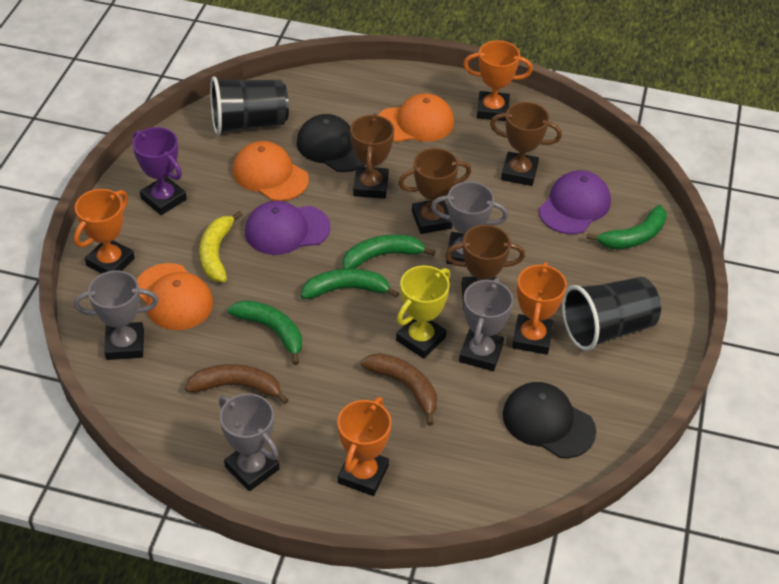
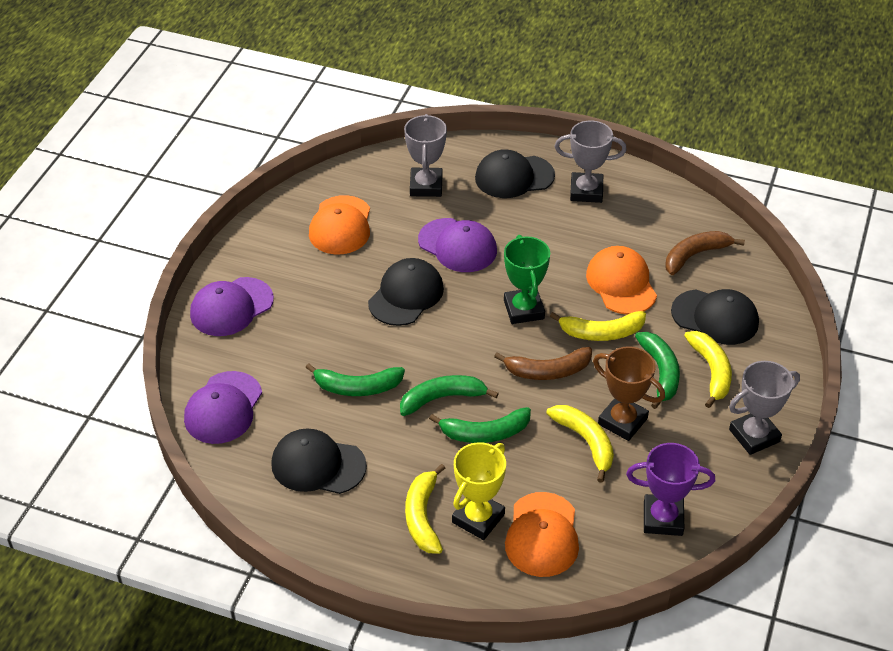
black cap: 2 -> 4
black cup: 2 -> 0
brown trophy: 4 -> 1
green trophy: 0 -> 1
grey trophy: 4 -> 3
orange trophy: 4 -> 0
purple cap: 2 -> 3
yellow banana: 1 -> 4

